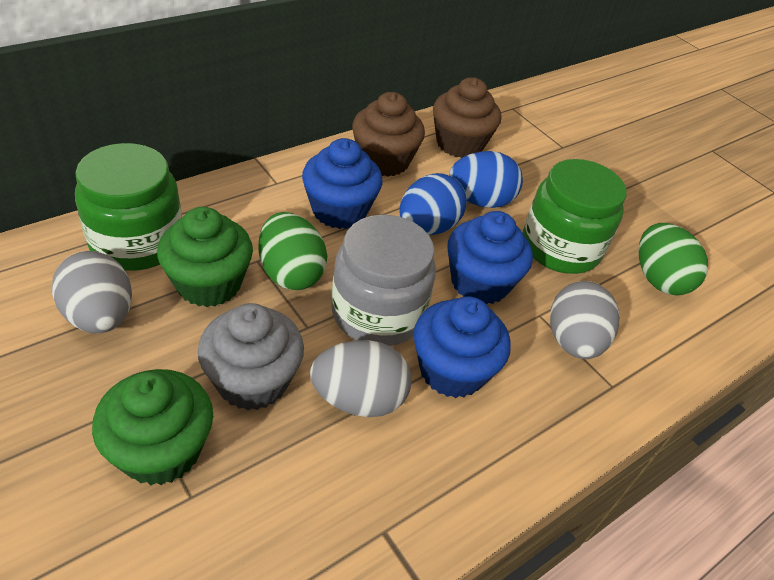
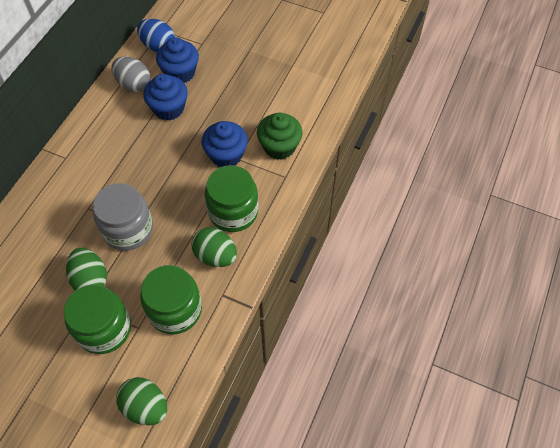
blue egg: 2 -> 1
brown cupcake: 2 -> 0
green cupcake: 2 -> 1
green egg: 2 -> 3
green jar: 2 -> 3
grey cupcake: 1 -> 0
grey egg: 3 -> 1

